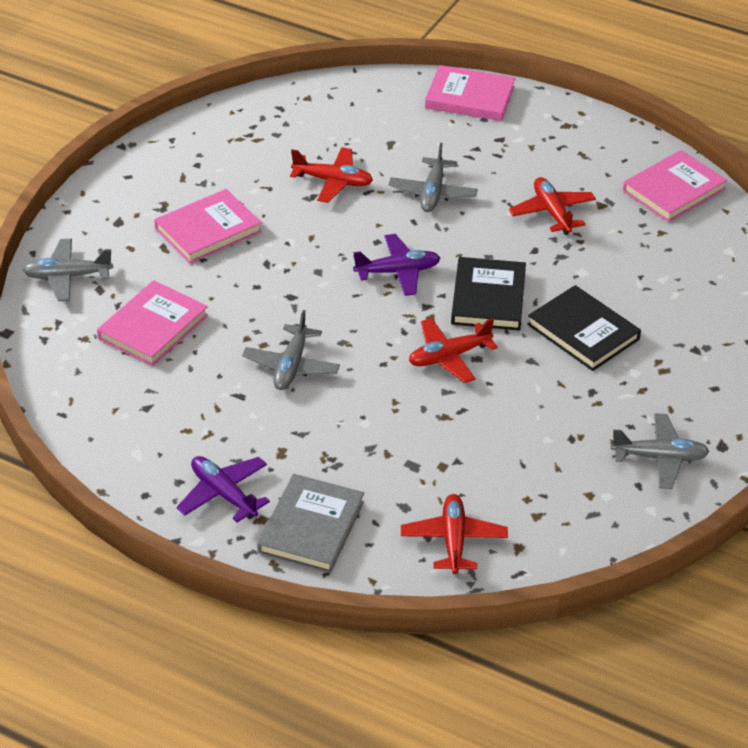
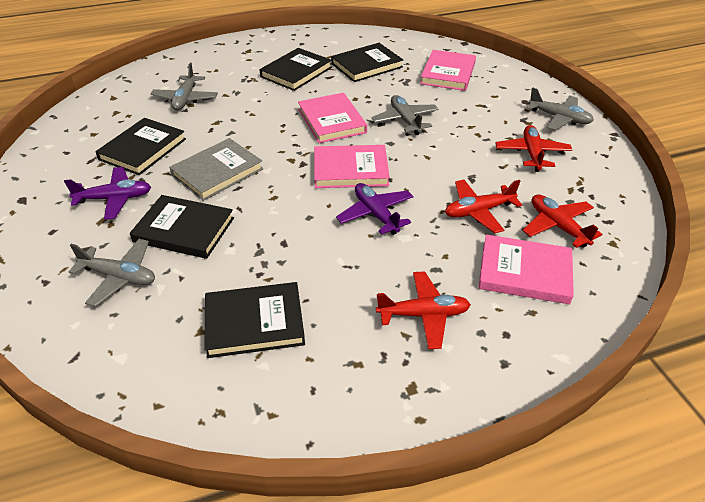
black book: 2 -> 5

